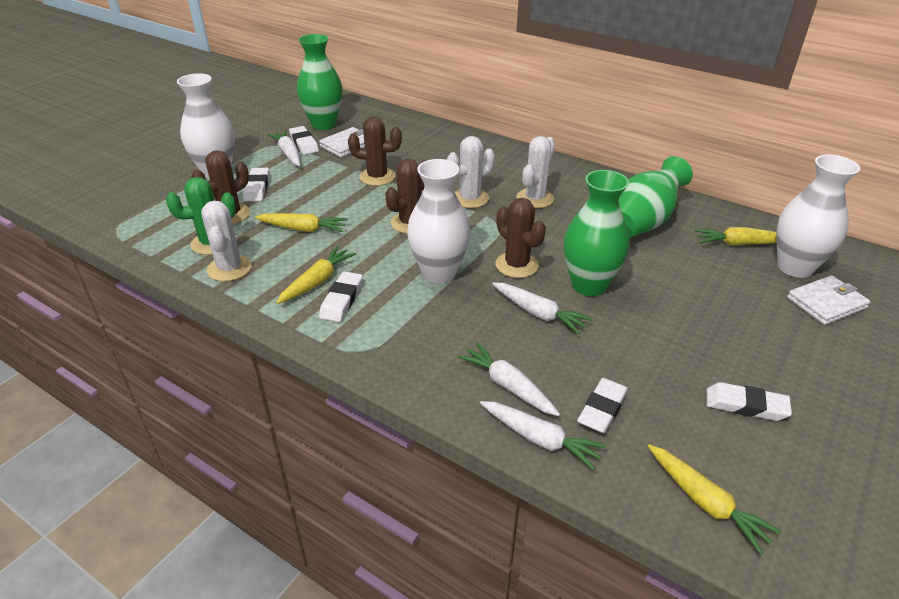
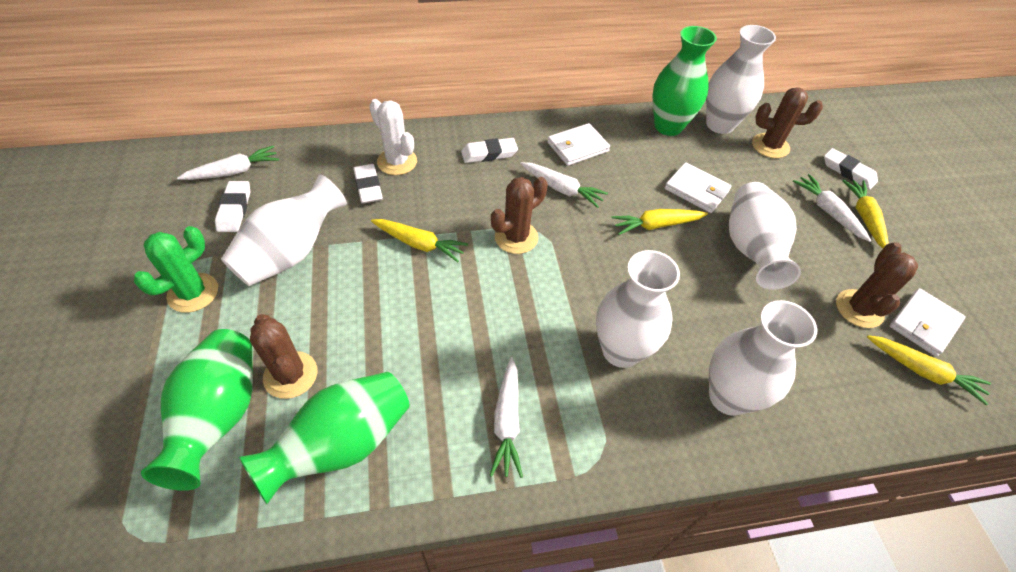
white cactus: 3 -> 1
white eraser: 5 -> 4
white vase: 3 -> 5
white wallet: 2 -> 3

